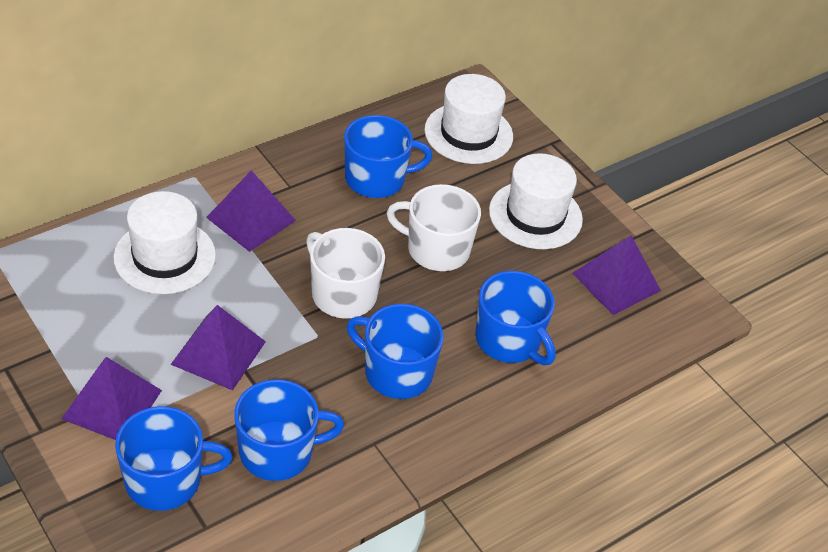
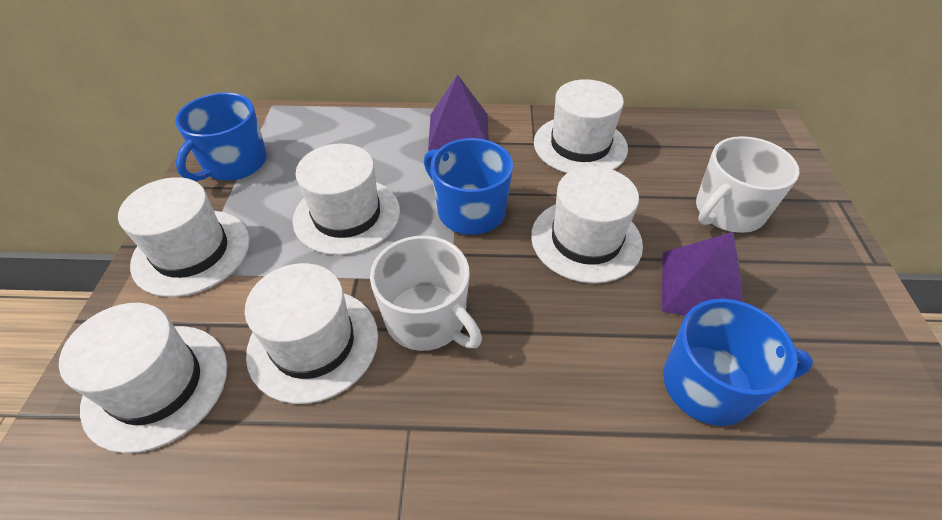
blue mug: 5 -> 3
purple pyramid: 4 -> 2
white hat: 3 -> 6

